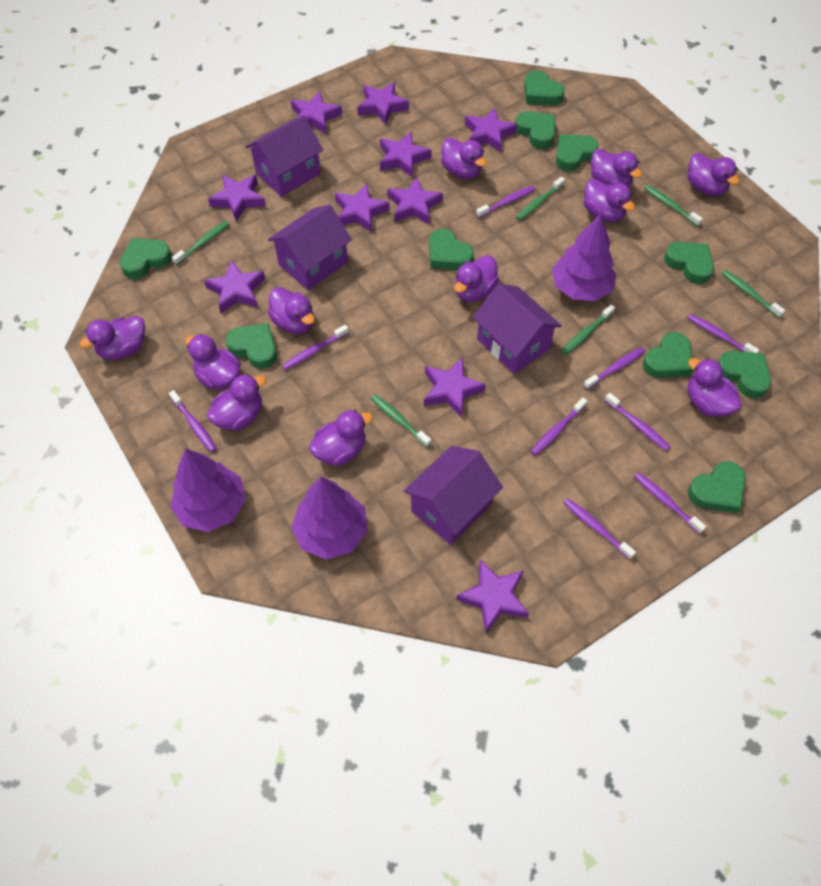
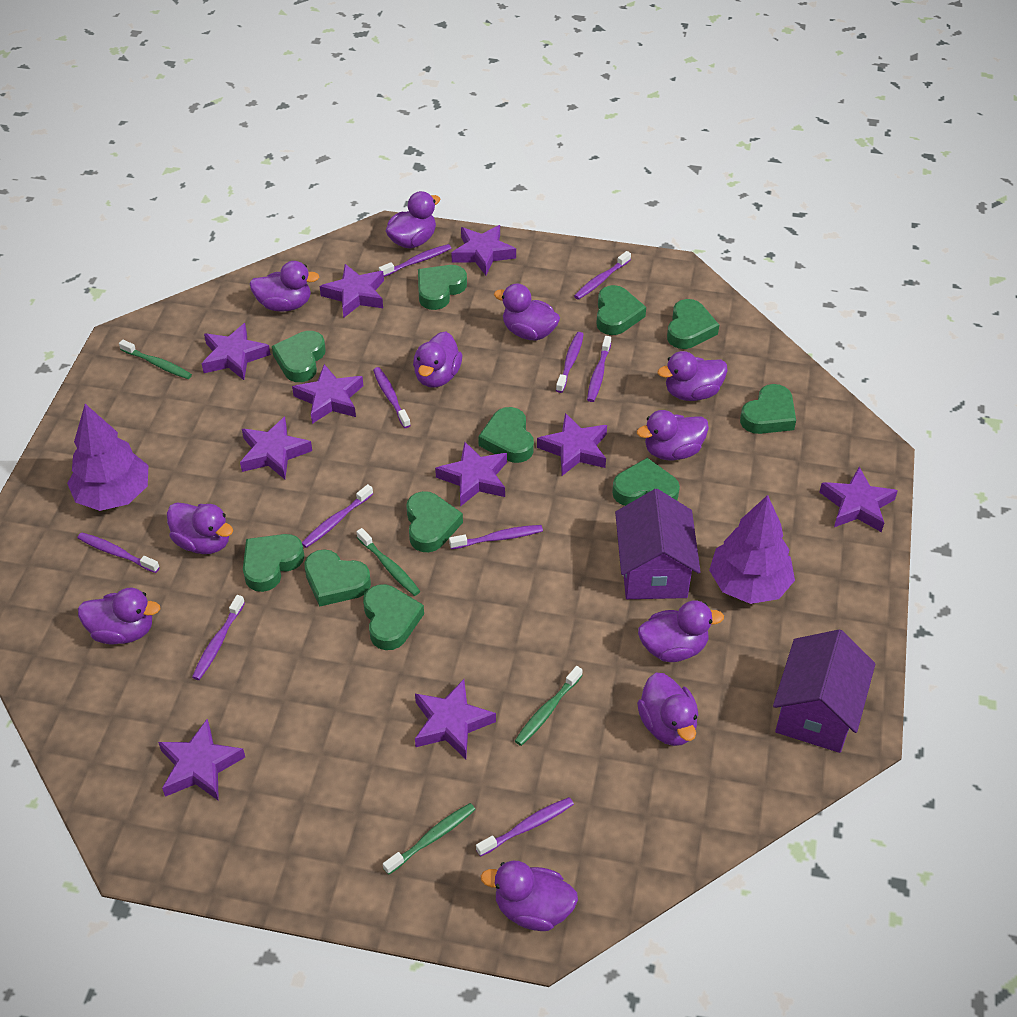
green heart: 10 -> 11
green toothbrush: 6 -> 4
purple house: 4 -> 2
purple toothbrush: 9 -> 10
purple tree: 3 -> 2

